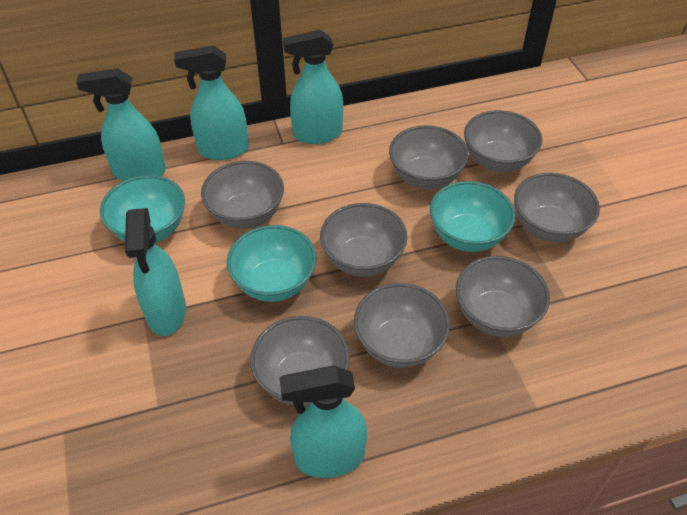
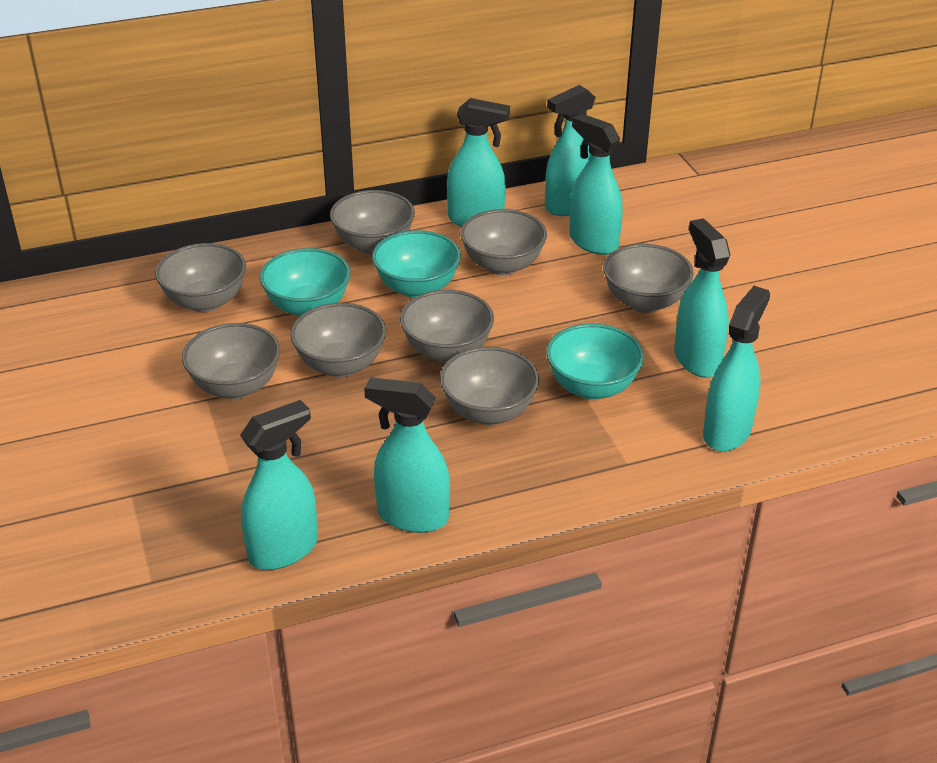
turquoise spray bottle: 5 -> 7

